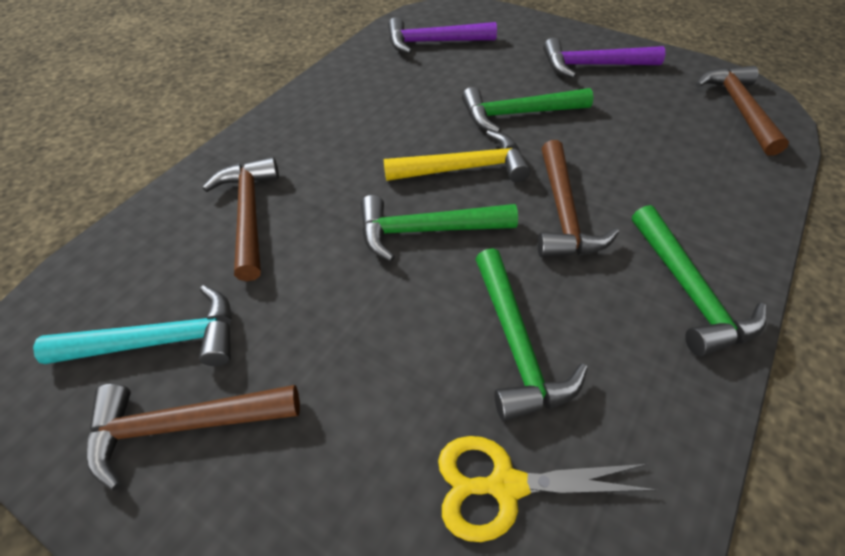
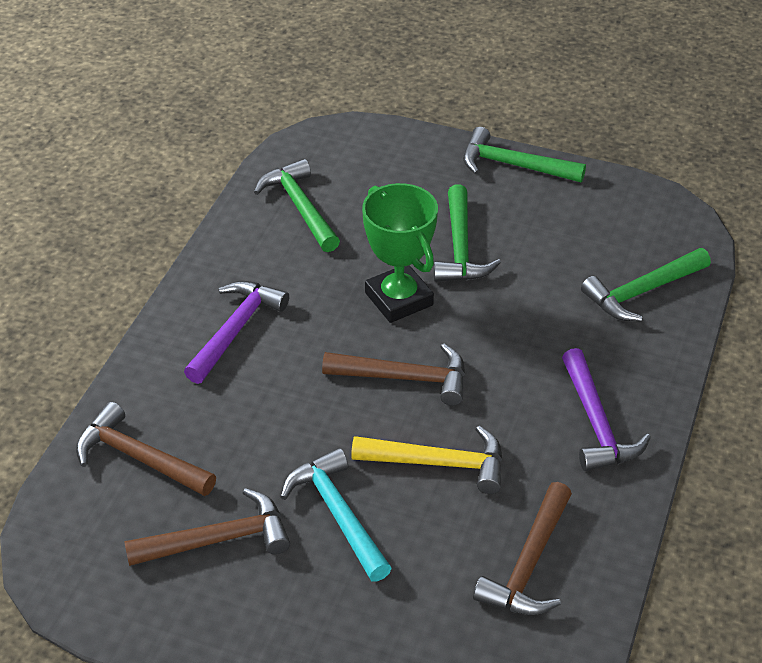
green trophy: 0 -> 1
yellow scissors: 1 -> 0

